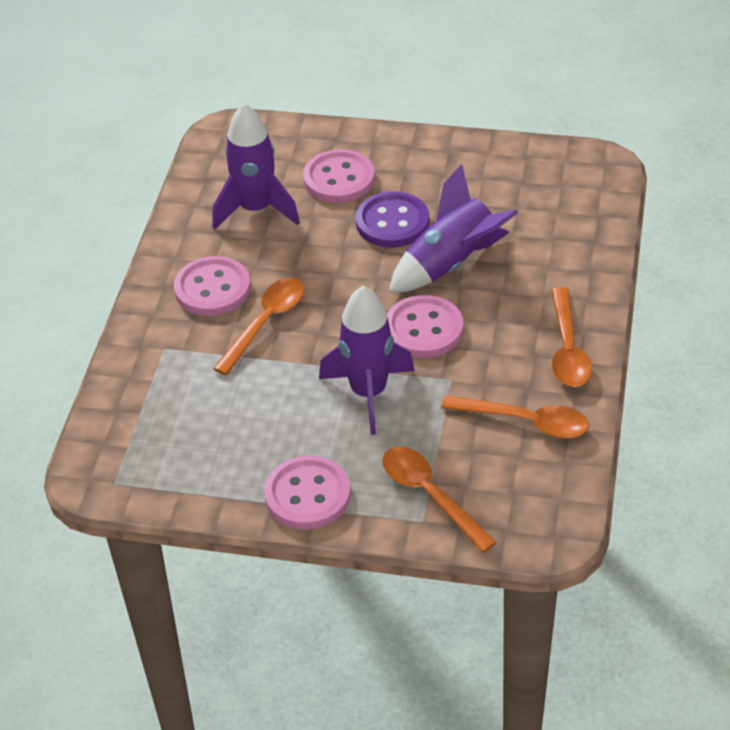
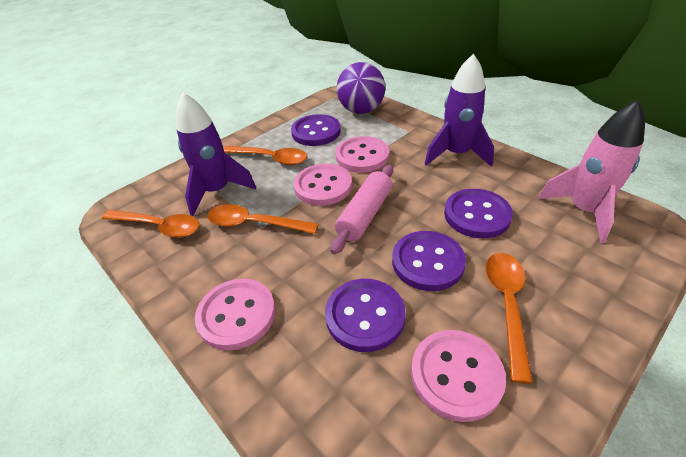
pink rocket: 0 -> 1
pink rolling pin: 0 -> 1
purple ball: 0 -> 1
purple button: 1 -> 4
purple rocket: 3 -> 2

